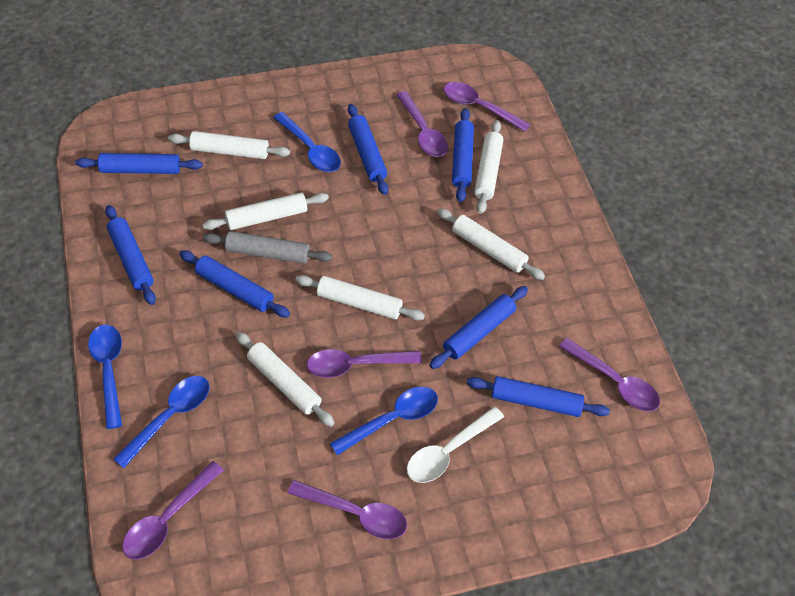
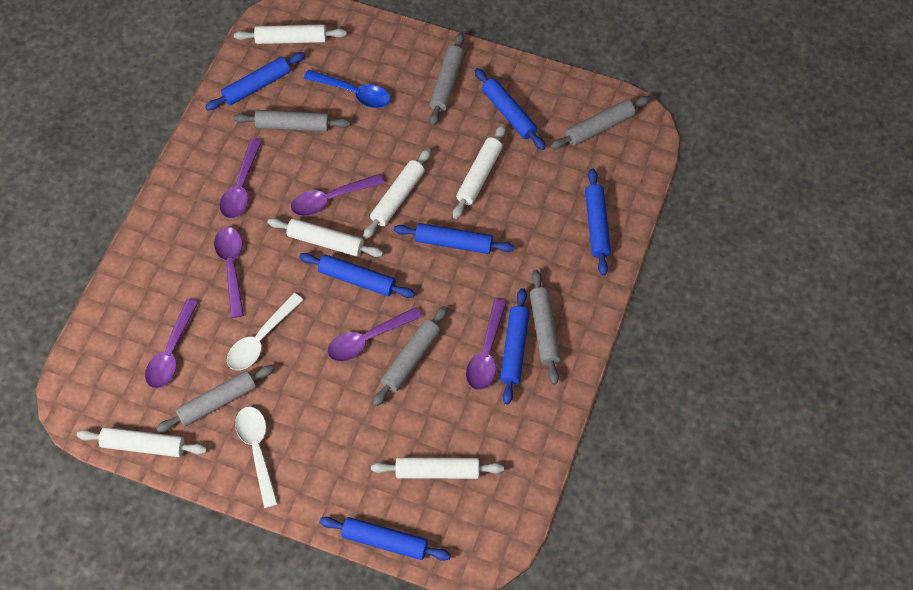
blue spoon: 4 -> 1
grey rolling pin: 1 -> 6
white spoon: 1 -> 2

